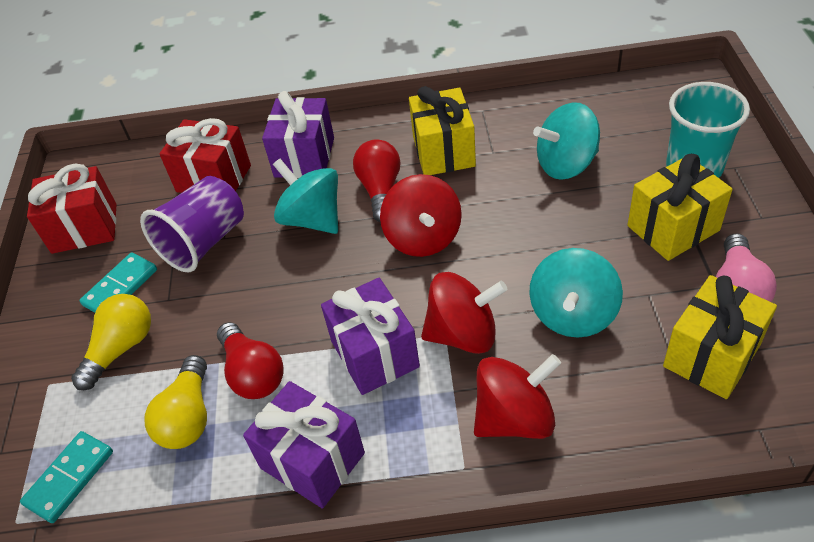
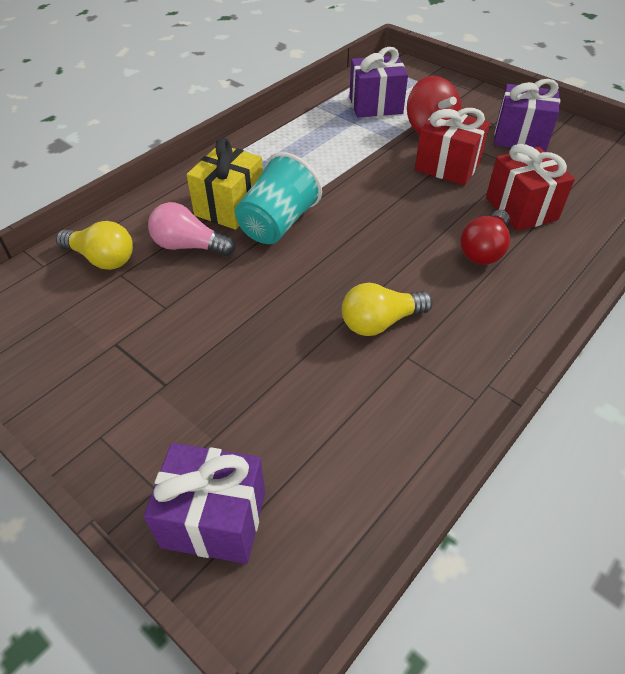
purple cup: 1 -> 0
red light bulb: 2 -> 1
red spinning top: 3 -> 1
turquoise domino: 2 -> 0
turquoise spinning top: 3 -> 0
yellow gift: 3 -> 1

